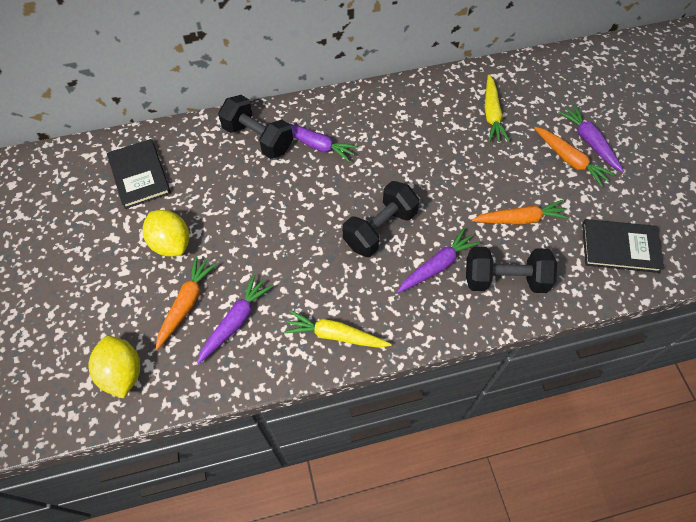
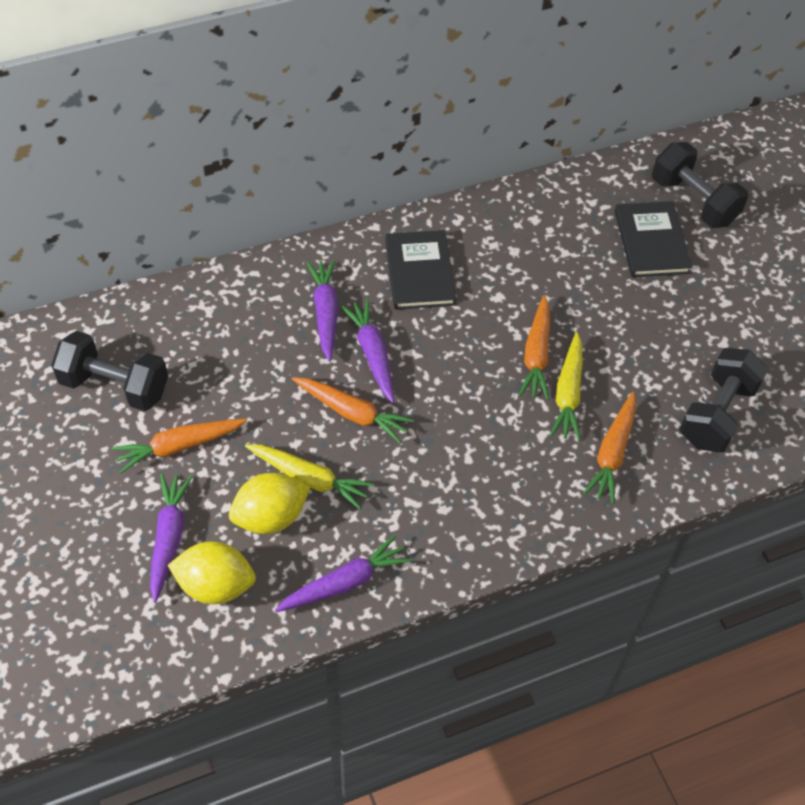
orange carrot: 3 -> 4

